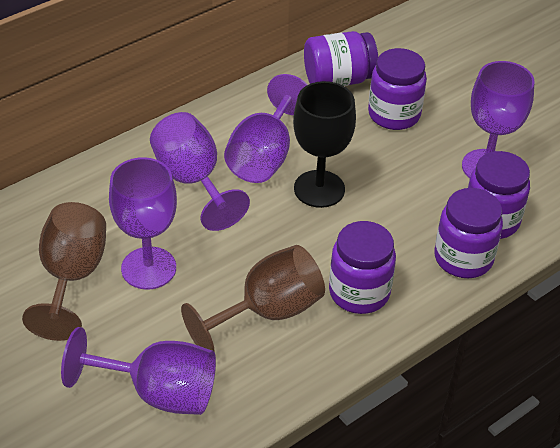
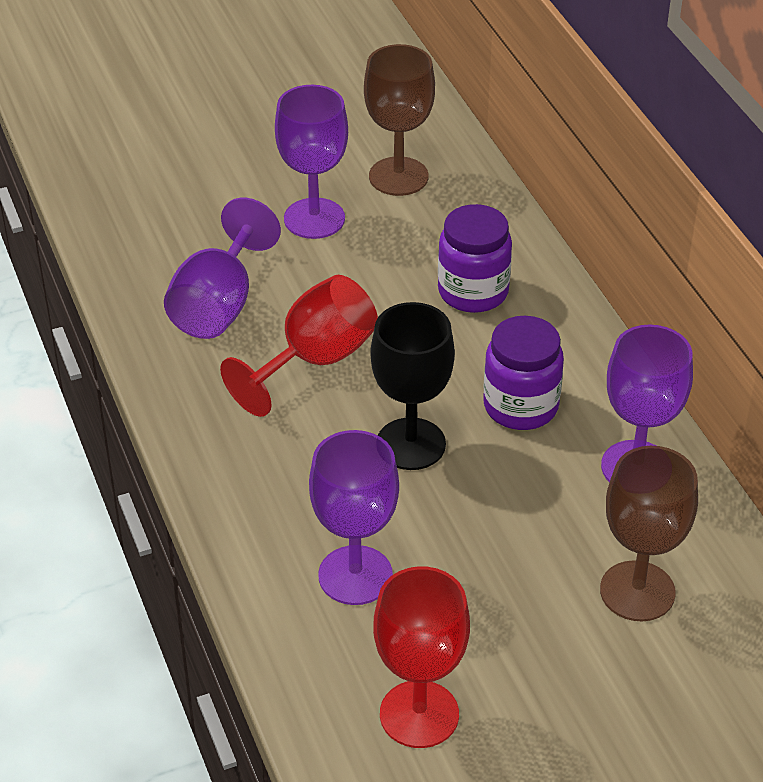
purple goblet: 5 -> 4
purple jar: 5 -> 2
red goblet: 0 -> 2

